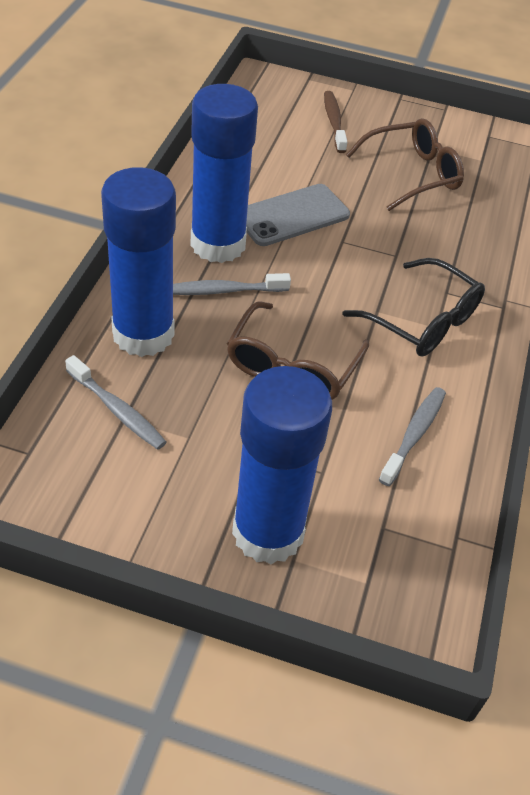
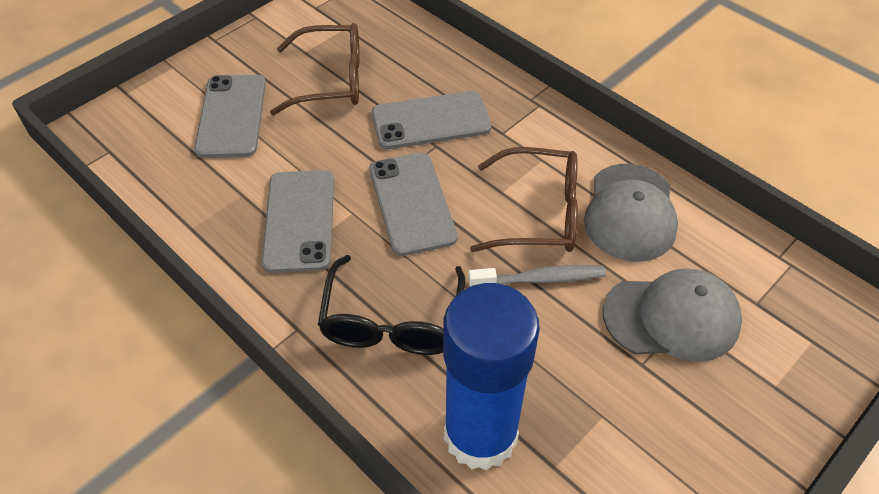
blue glue stick: 3 -> 1
brown toothbrush: 1 -> 0
grey cap: 0 -> 2
grey phone: 1 -> 4
grey toothbrush: 3 -> 1

